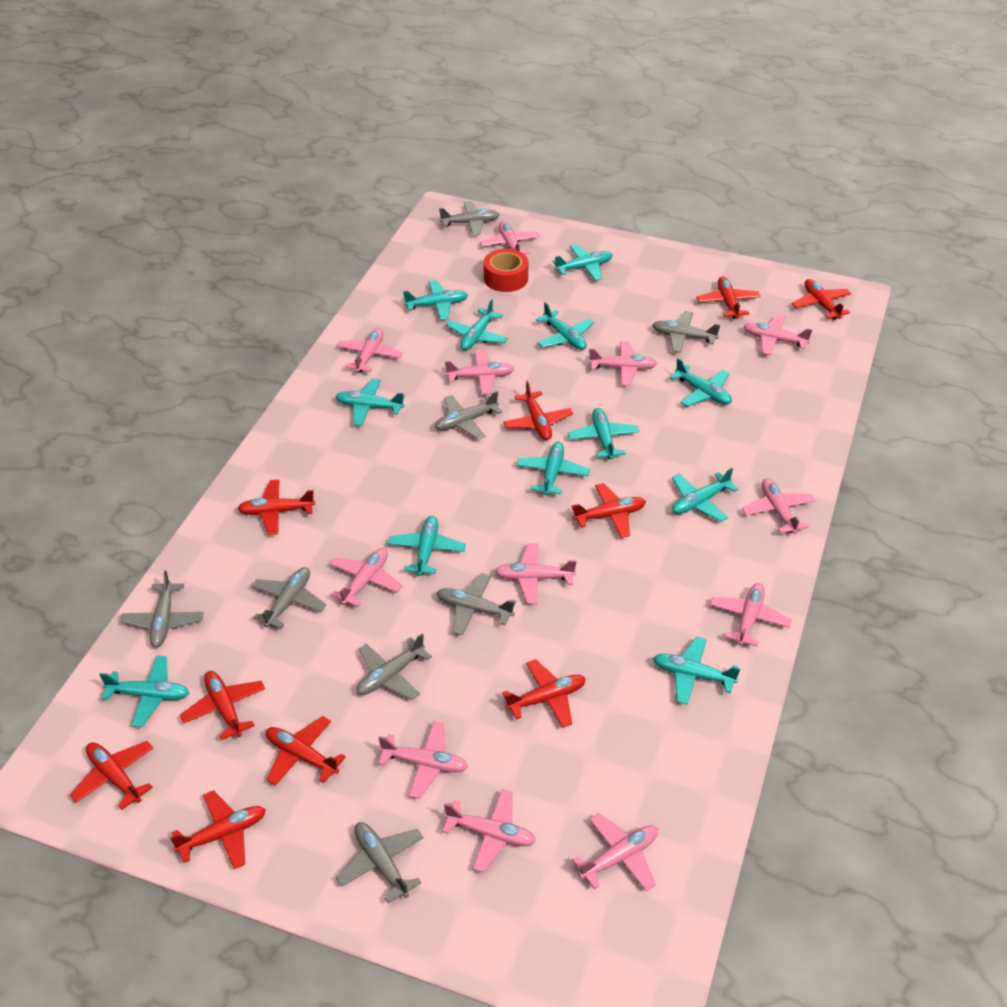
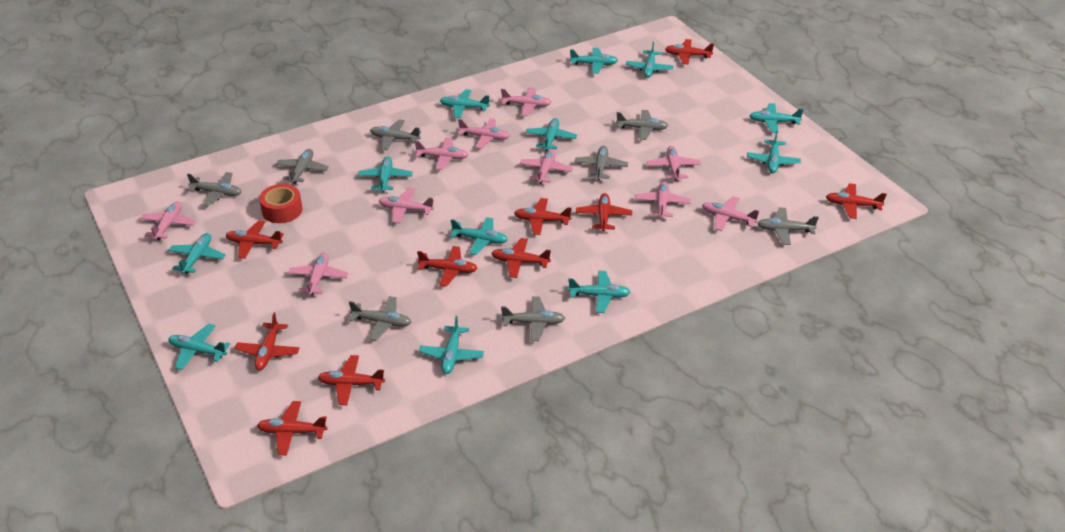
pink plane: 12 -> 10

